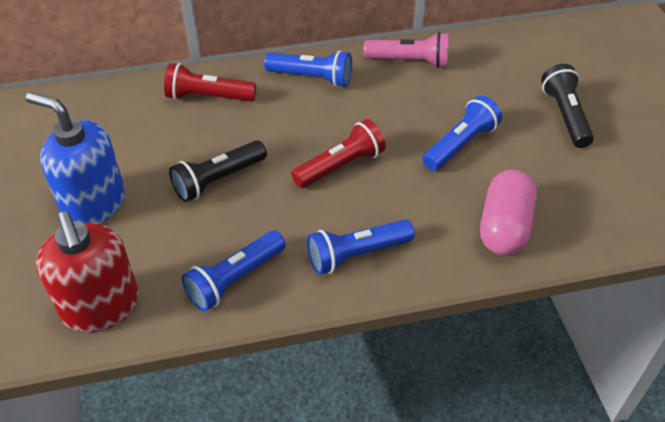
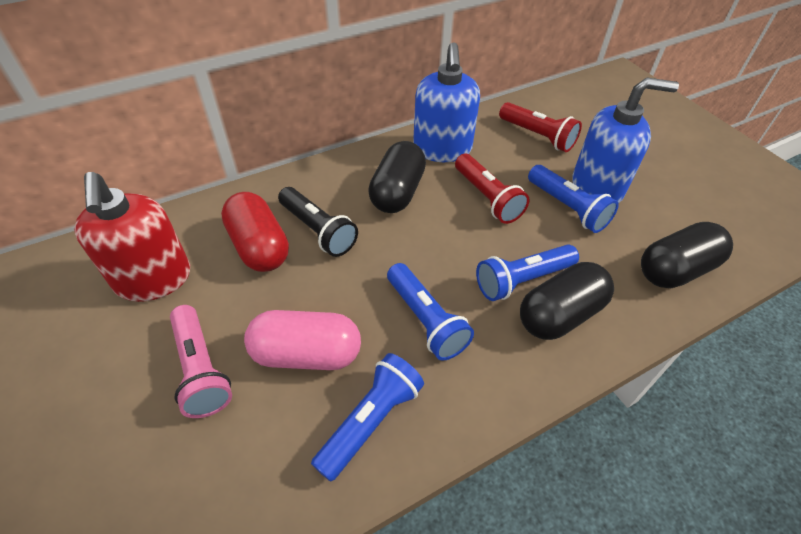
black capsule: 0 -> 3
black flashlight: 2 -> 1
blue soap dispenser: 1 -> 2
red capsule: 0 -> 1

